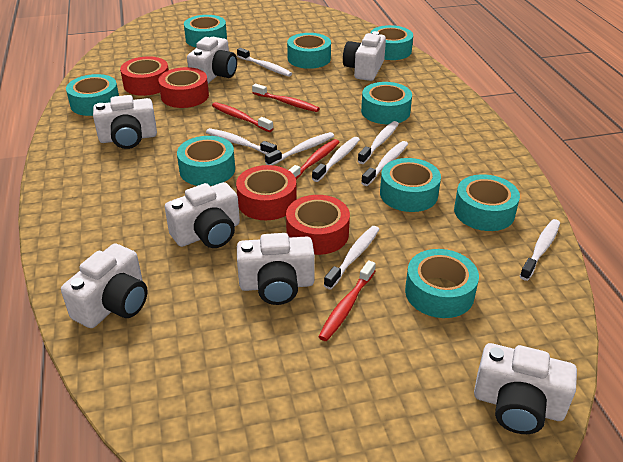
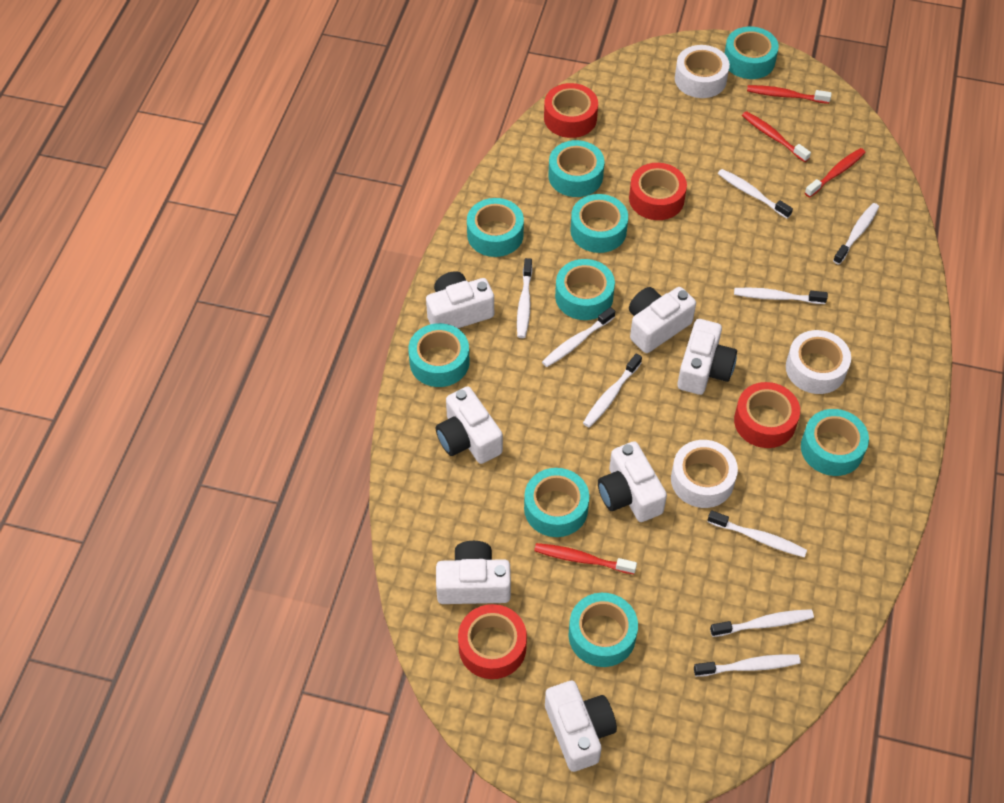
white tape: 0 -> 3
white toothbrush: 8 -> 9

